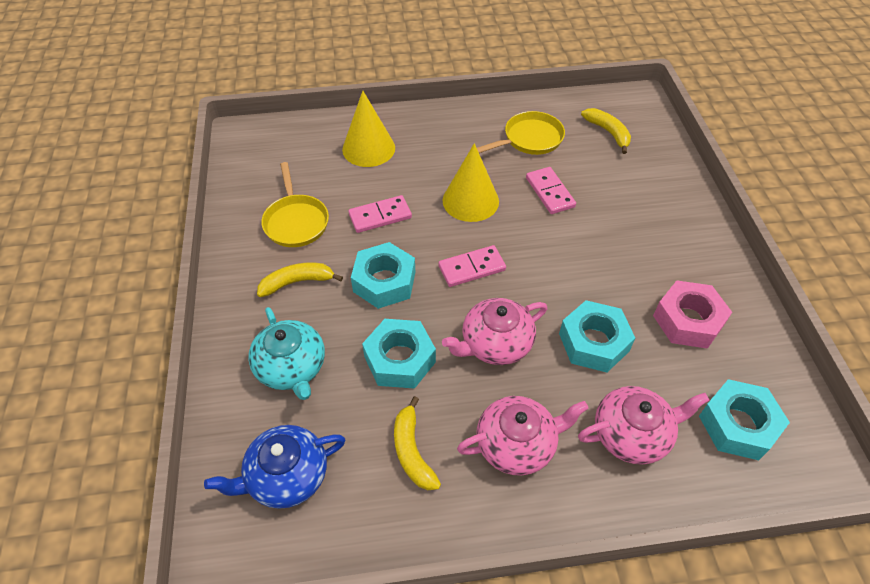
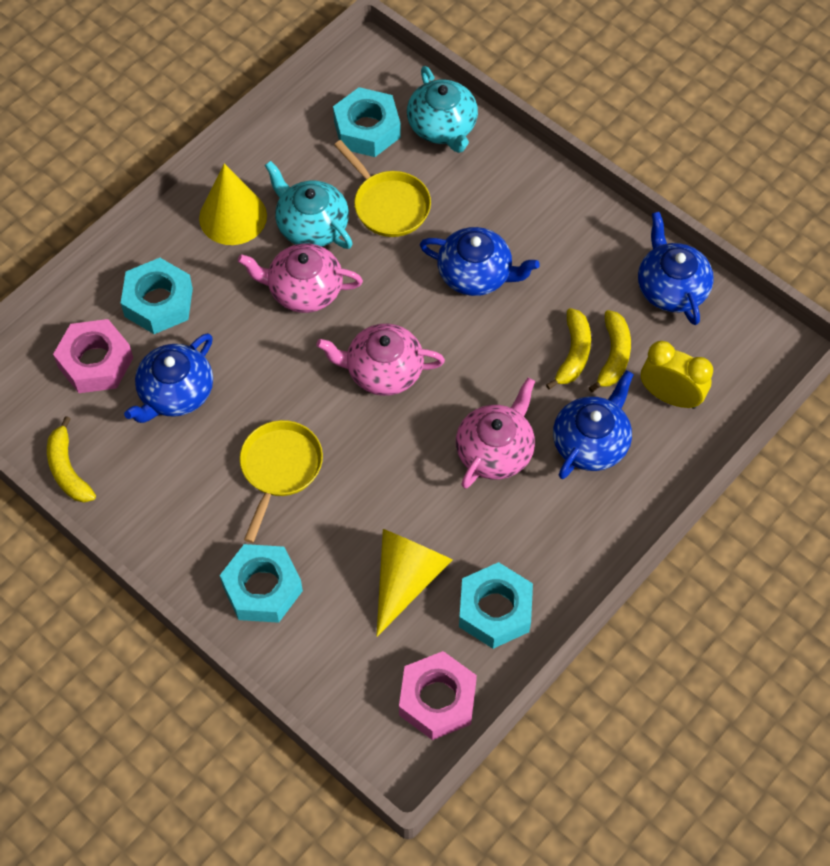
blue teapot: 1 -> 4
pink domino: 3 -> 0
pink nut: 1 -> 2
turquoise teapot: 1 -> 2
yellow clock: 0 -> 1

